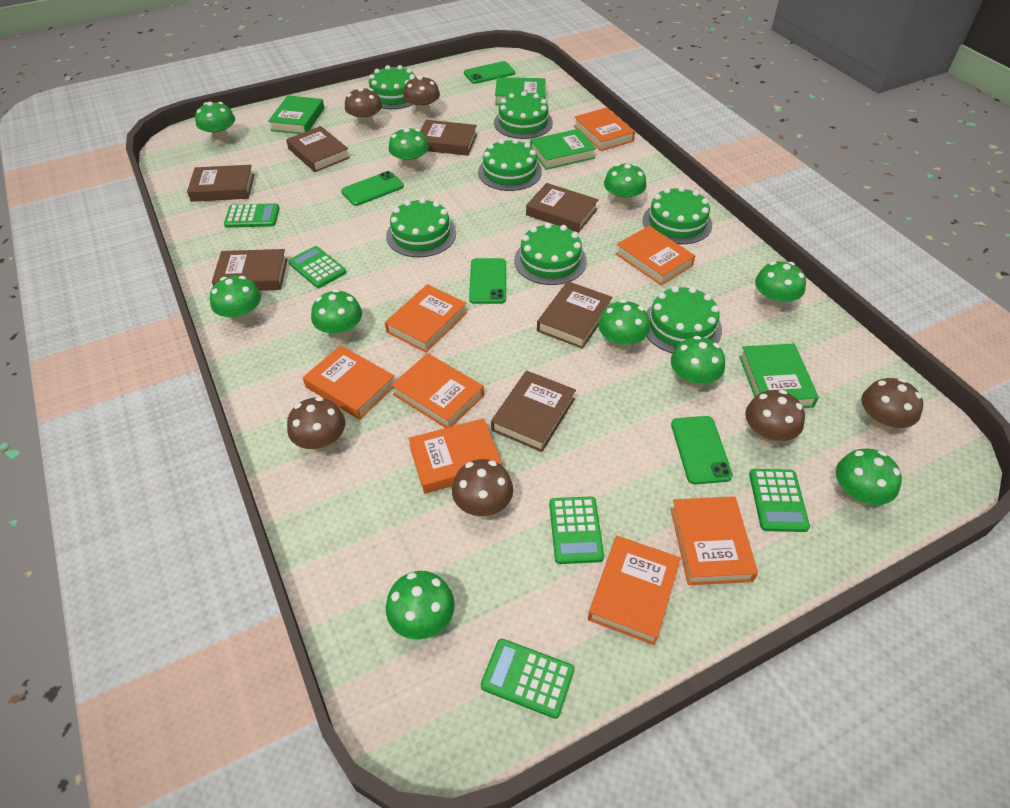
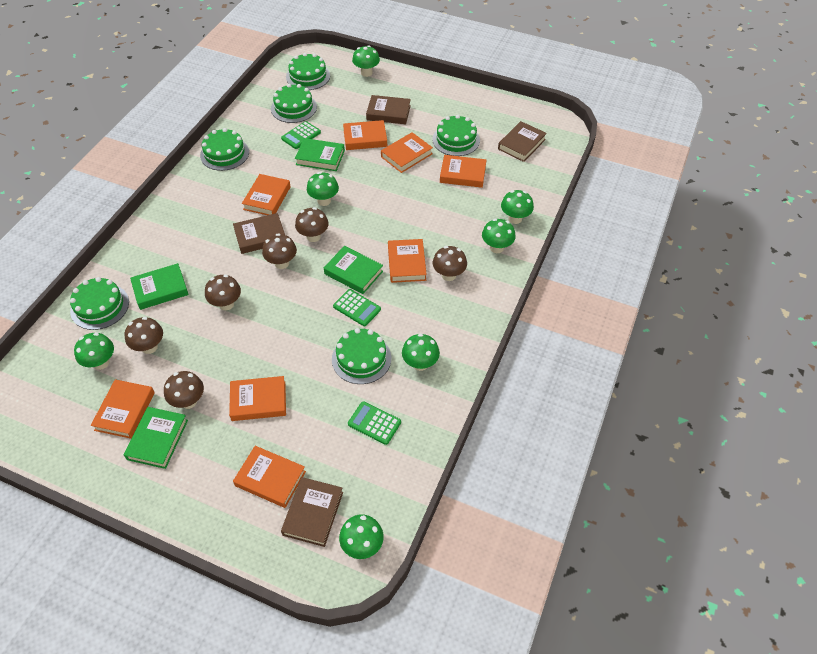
brown book: 7 -> 4
green cake: 7 -> 6
green calculator: 5 -> 3
green mushroom: 10 -> 7
green phone: 4 -> 0

